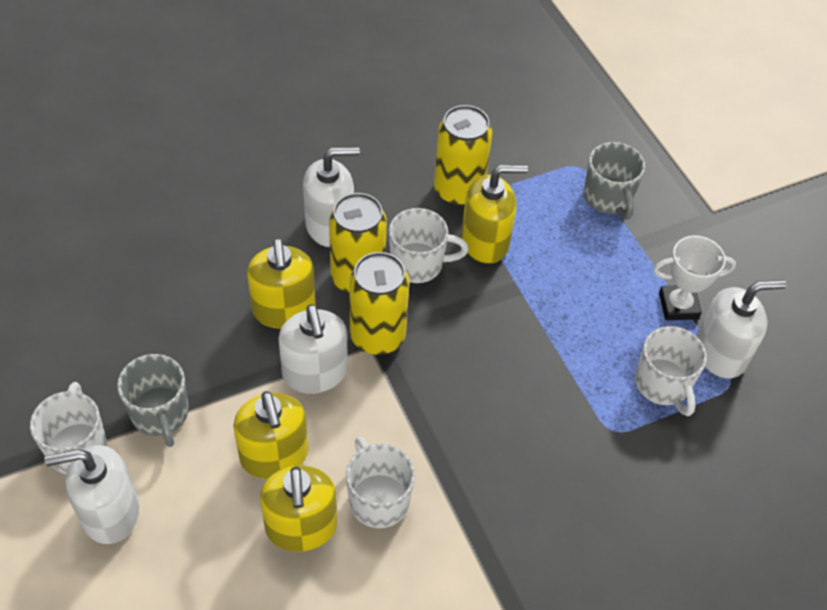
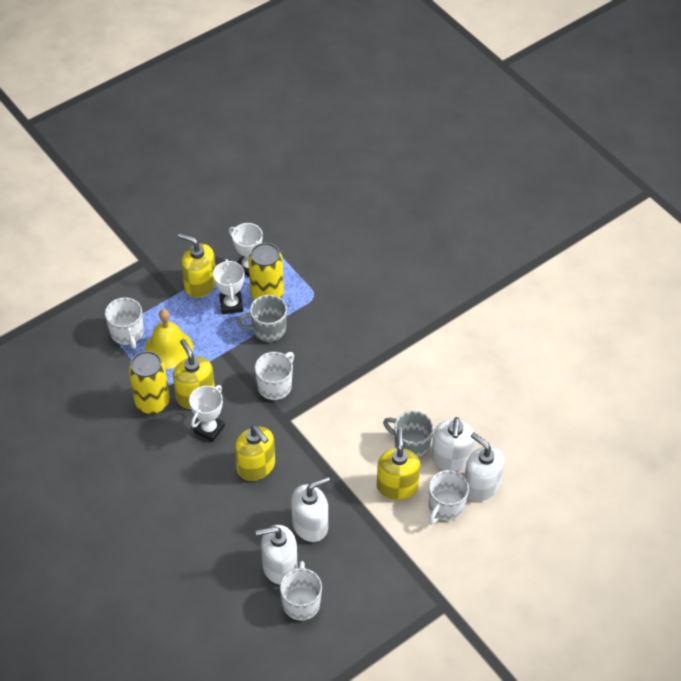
white trophy: 1 -> 3
yellow bell: 0 -> 1
yellow can: 3 -> 2

